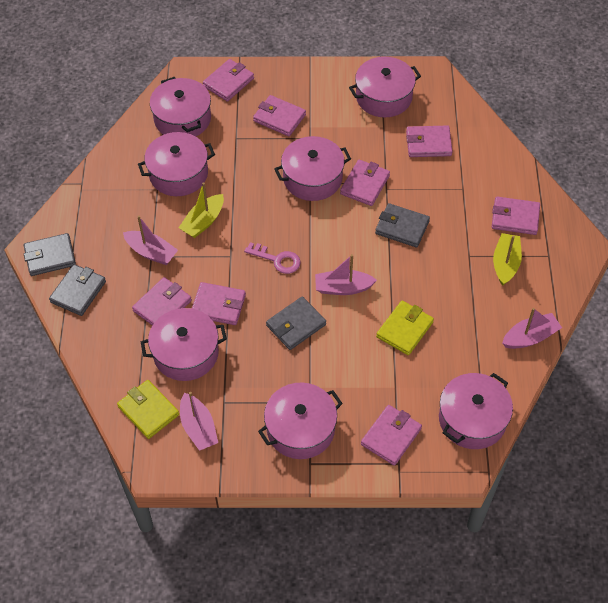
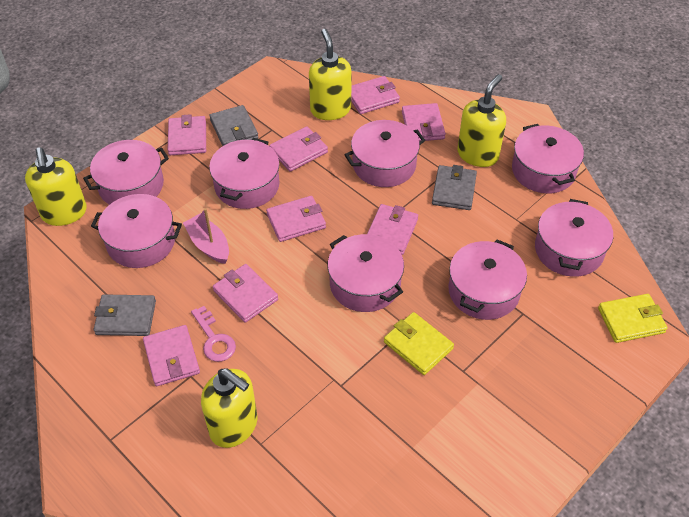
grey wallet: 4 -> 3
pink boat: 4 -> 1
pink pot: 7 -> 8
yellow boat: 2 -> 0
yellow soap dispenser: 0 -> 4

